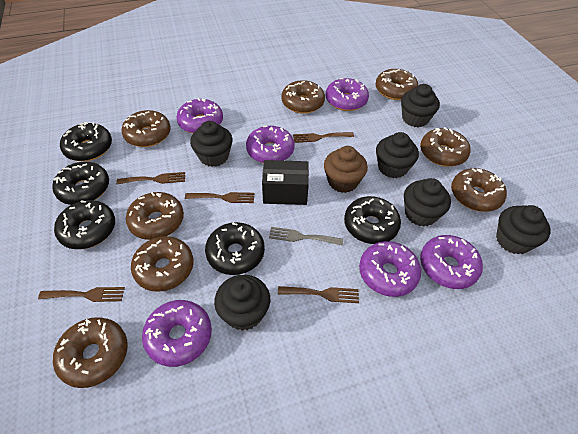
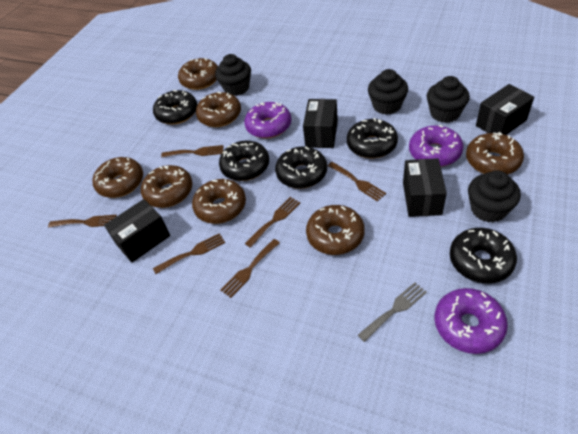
black box: 1 -> 4
black cupcake: 6 -> 4
brown cupcake: 1 -> 0
brown donut: 8 -> 7
brown fork: 5 -> 6
purple donut: 6 -> 3

